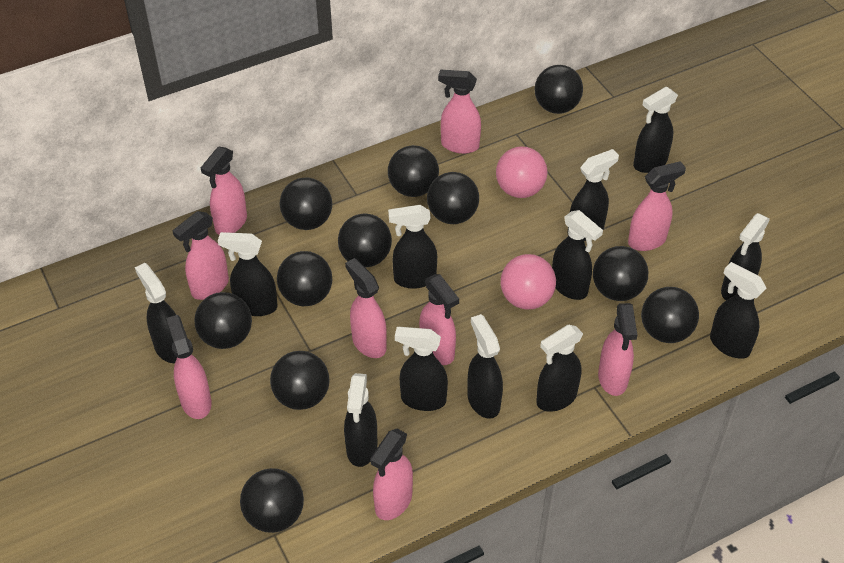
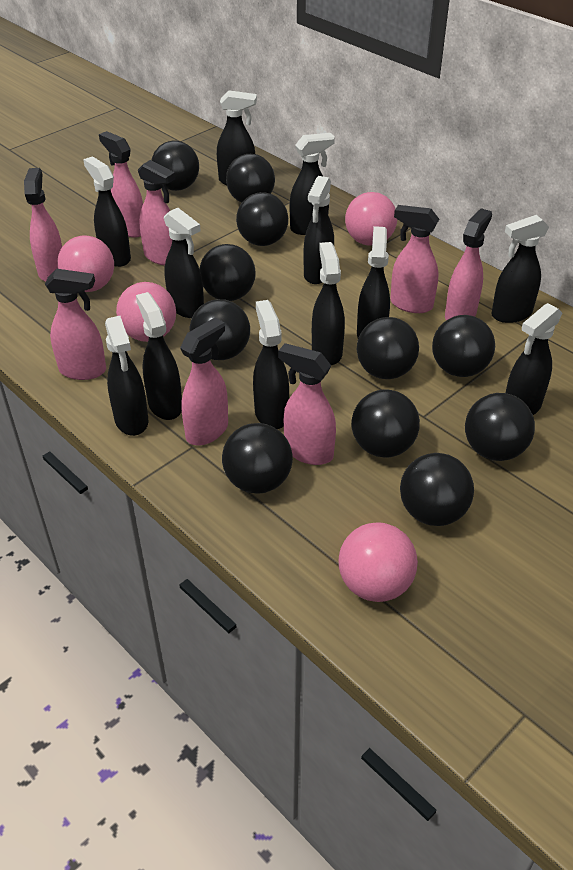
pink ball: 2 -> 4
pink spray bottle: 9 -> 8

